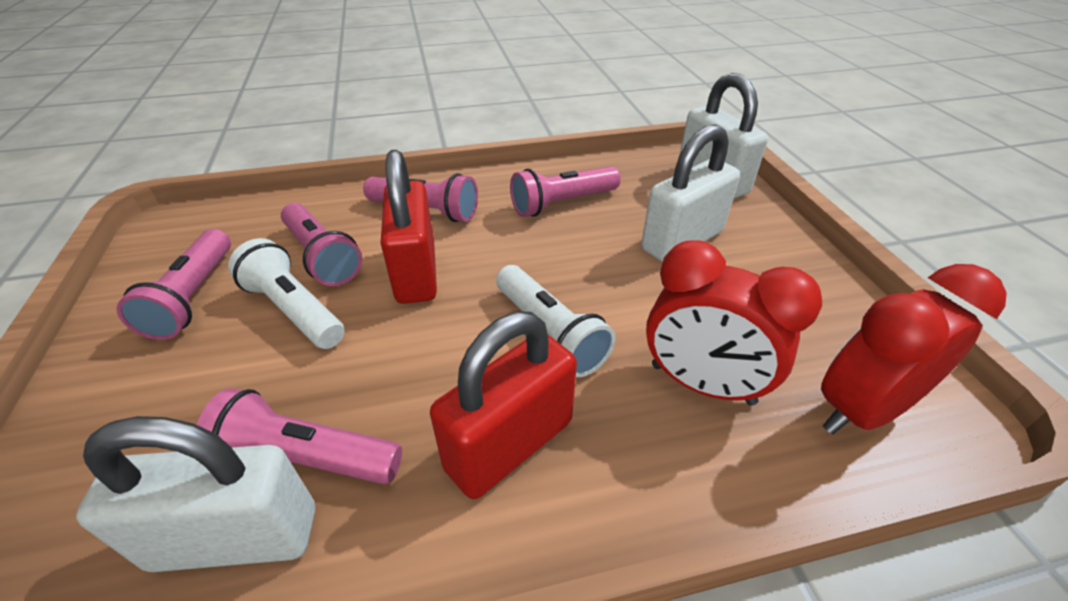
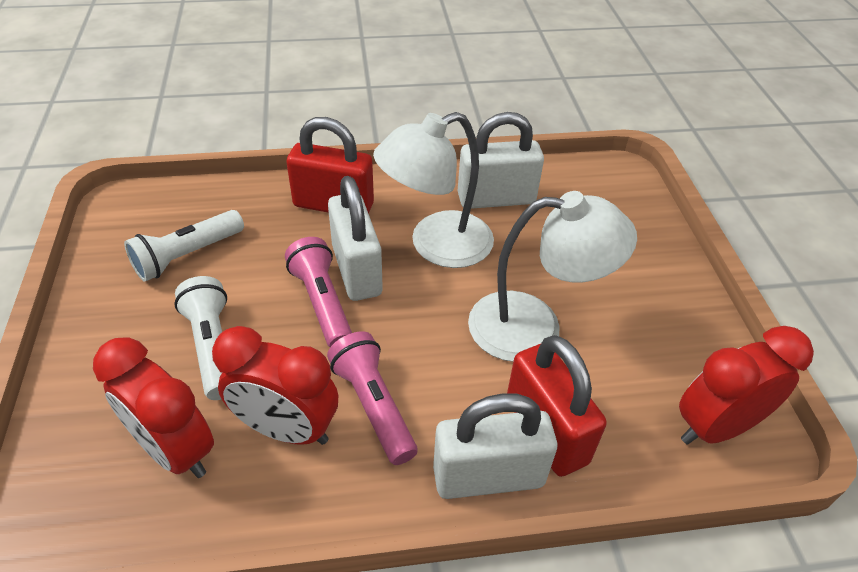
pink flashlight: 5 -> 2
red clock: 2 -> 3
white lamp: 0 -> 2

